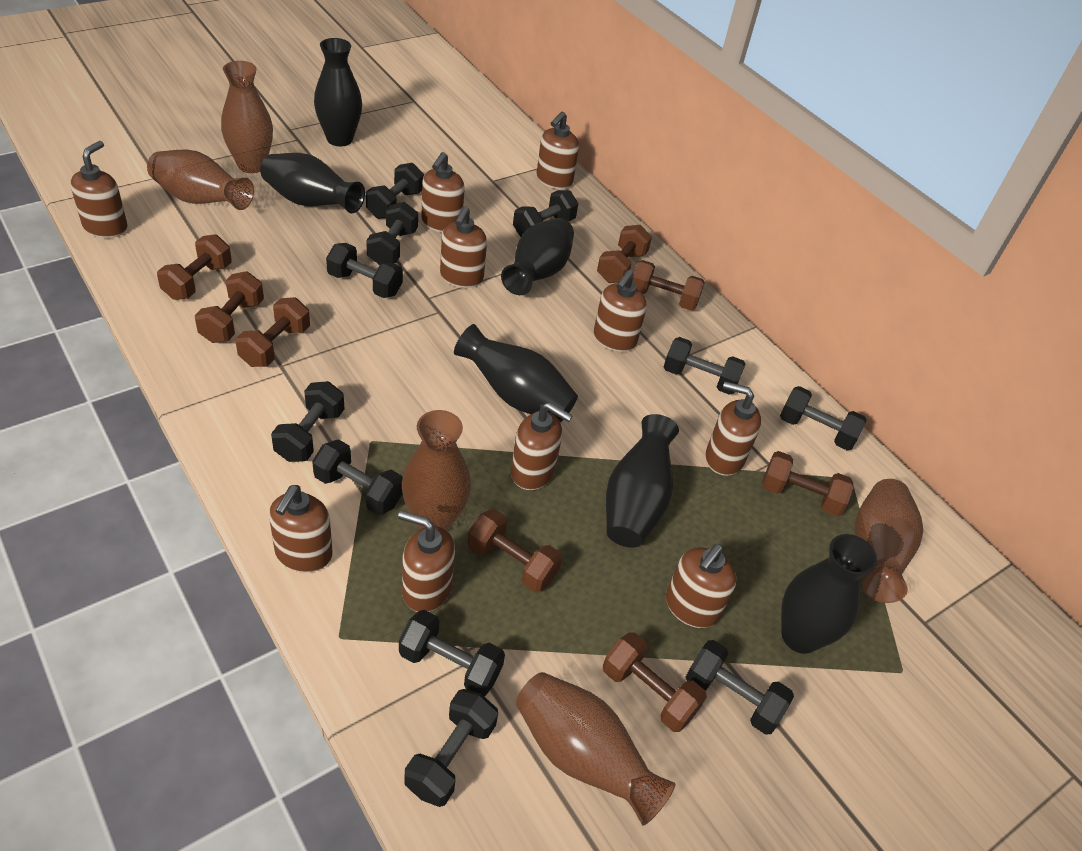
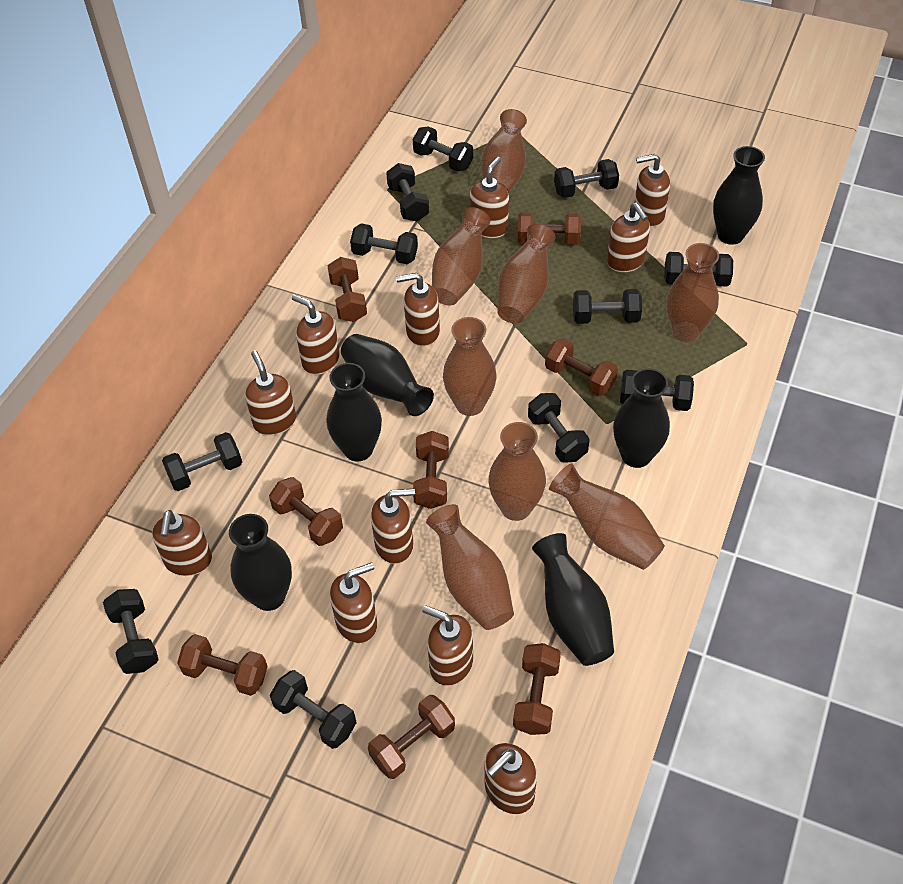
brown soap dispenser: 10 -> 11
brown vase: 5 -> 8

